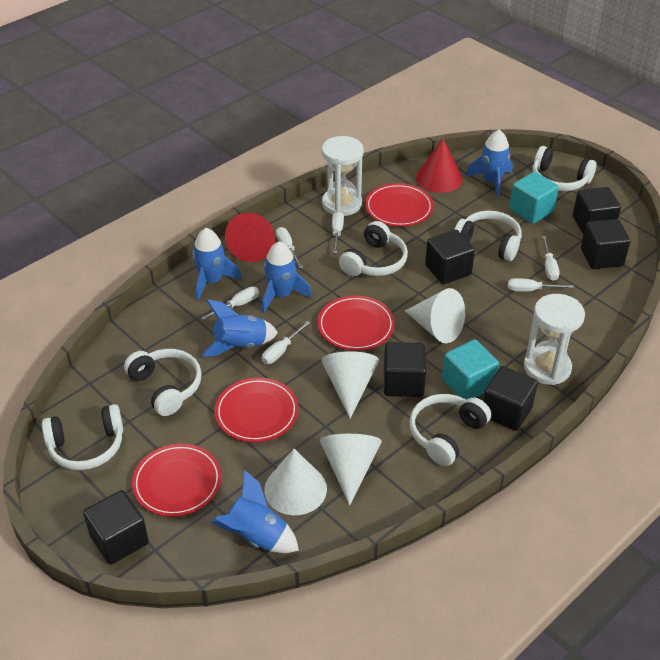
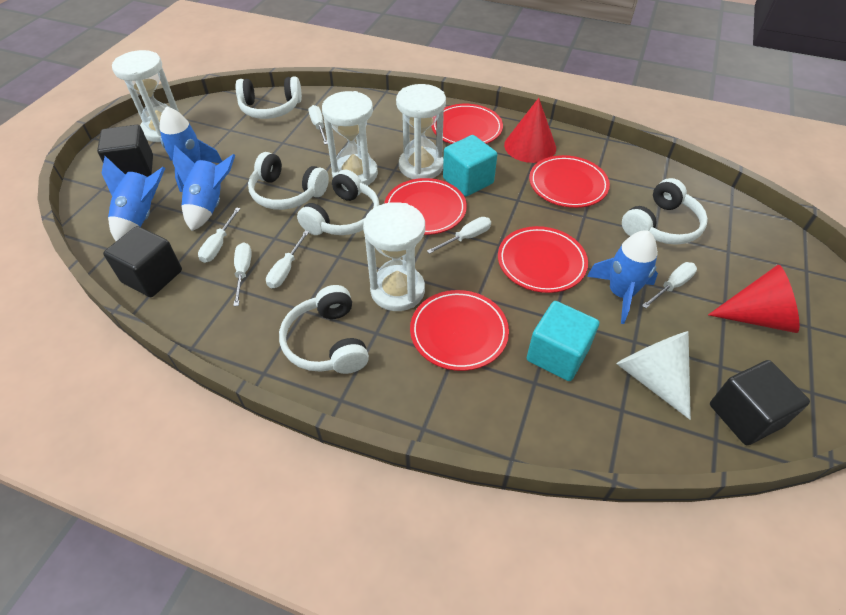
black cube: 6 -> 3
blue rocket: 5 -> 4
red plate: 4 -> 5
white cone: 4 -> 1
white headphones: 6 -> 5
white hourglass: 2 -> 4

